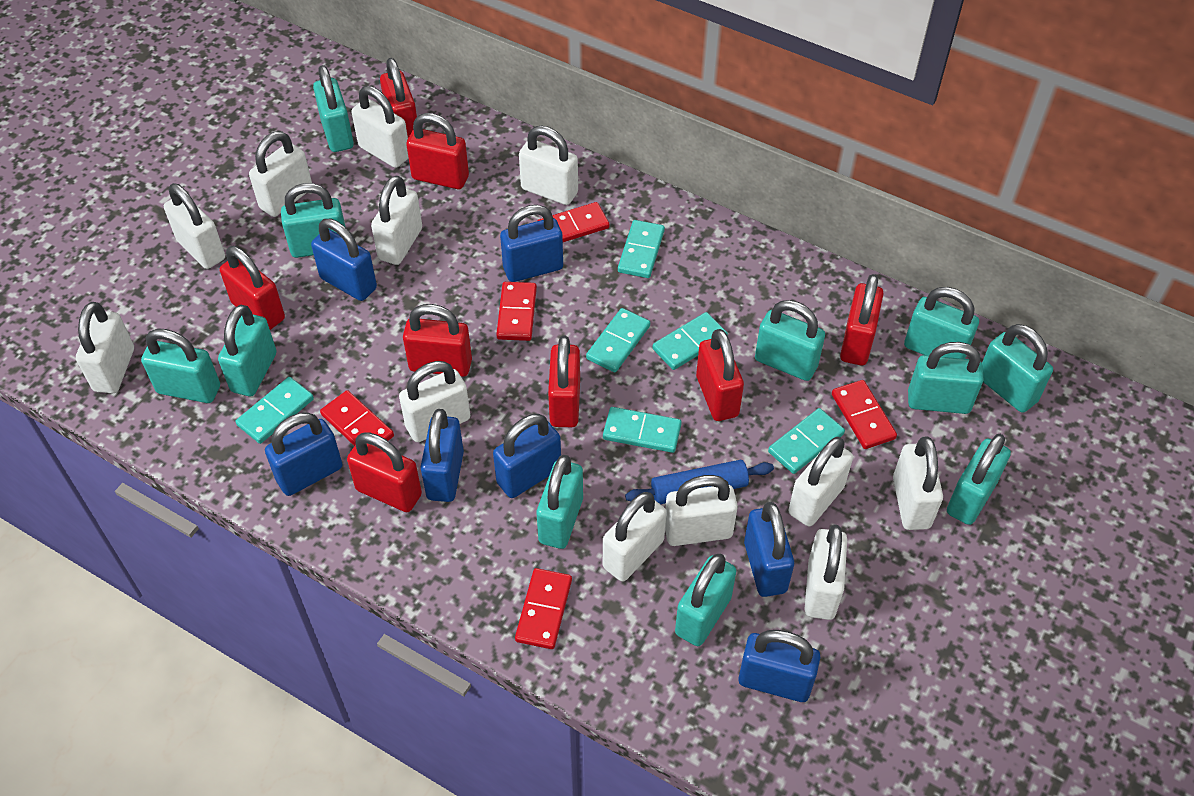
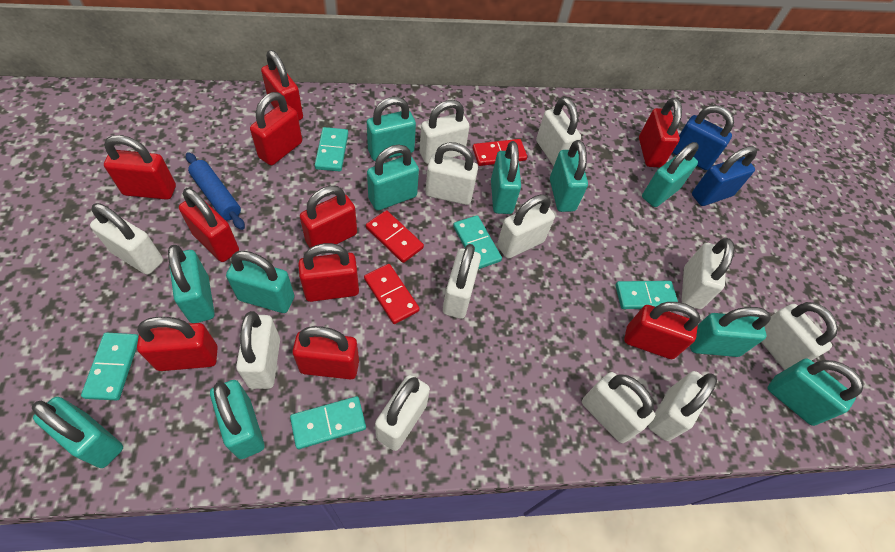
blue padlock: 7 -> 2
red domino: 5 -> 3
red padlock: 8 -> 10
turquoise domino: 6 -> 5

